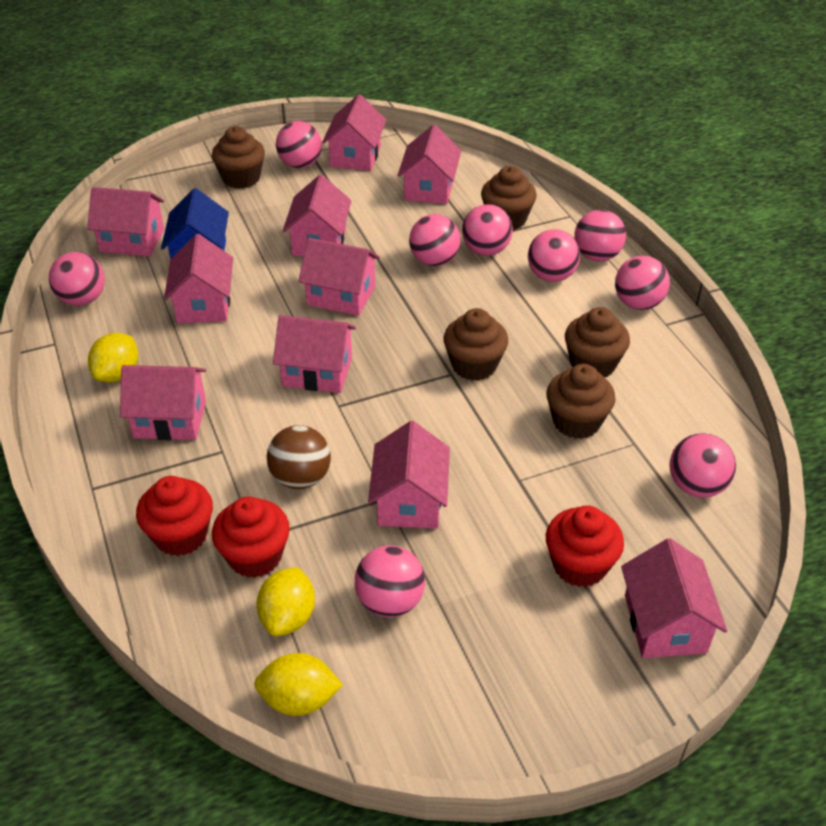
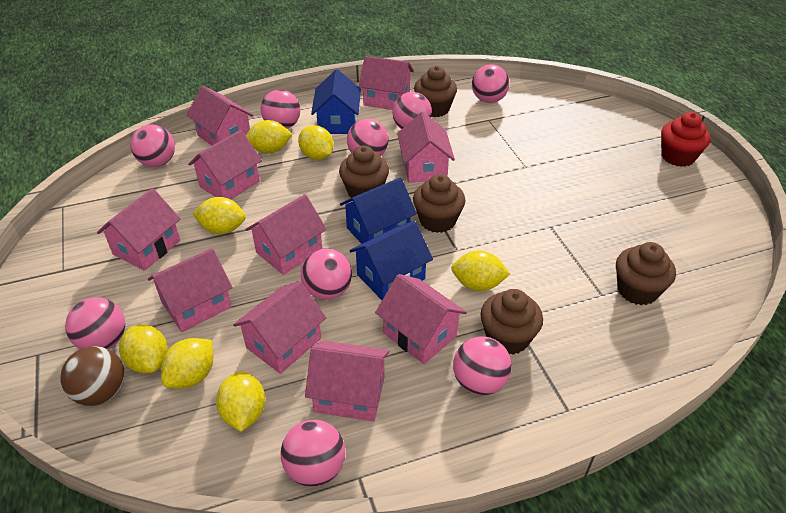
blue house: 1 -> 3
red cupcake: 3 -> 1
yellow lemon: 3 -> 7

